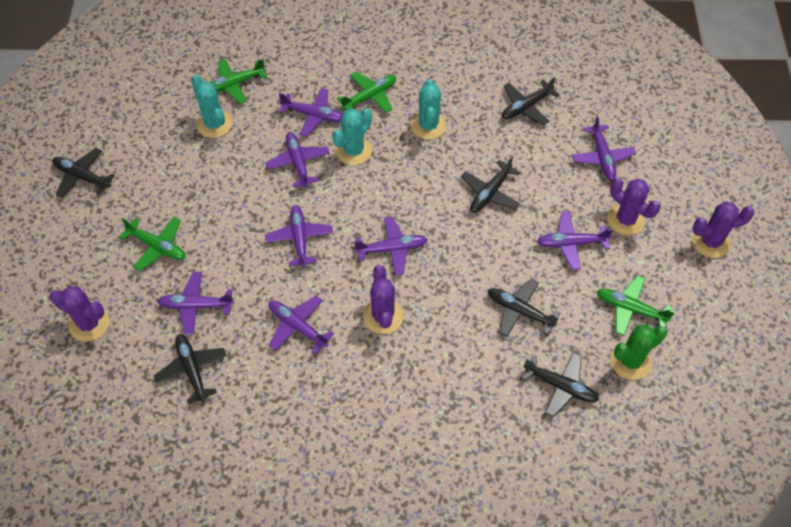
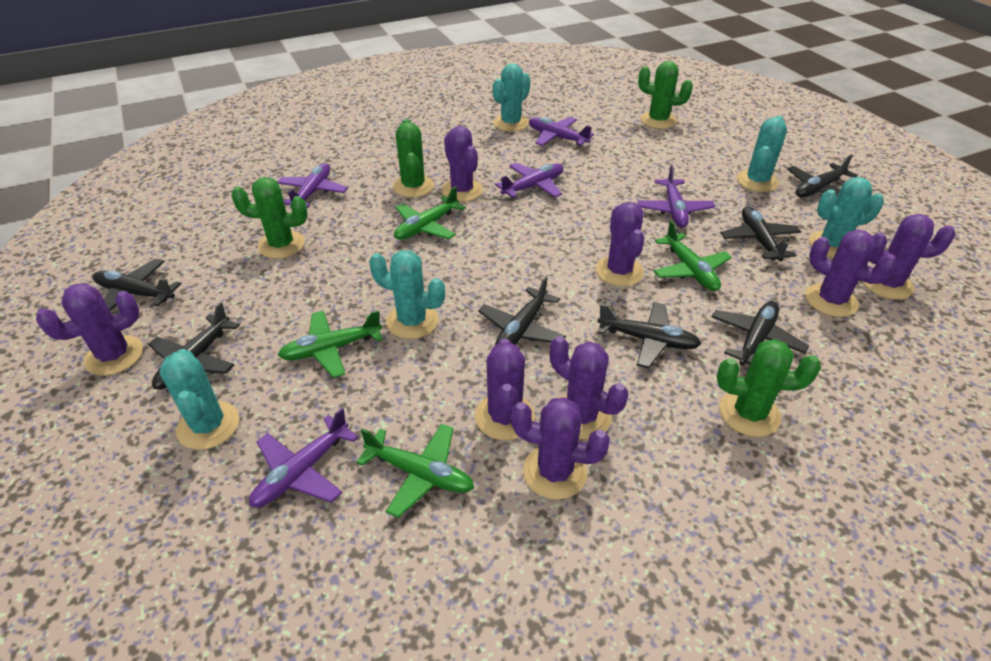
black plane: 6 -> 7
green cactus: 1 -> 4
purple cactus: 4 -> 8
purple plane: 8 -> 5
turquoise cactus: 3 -> 5

